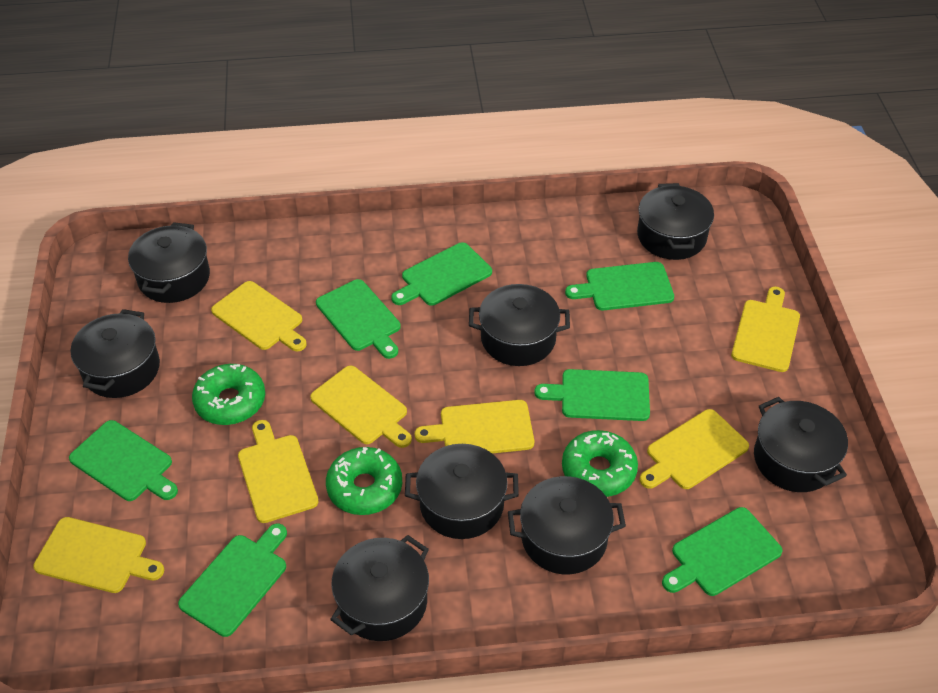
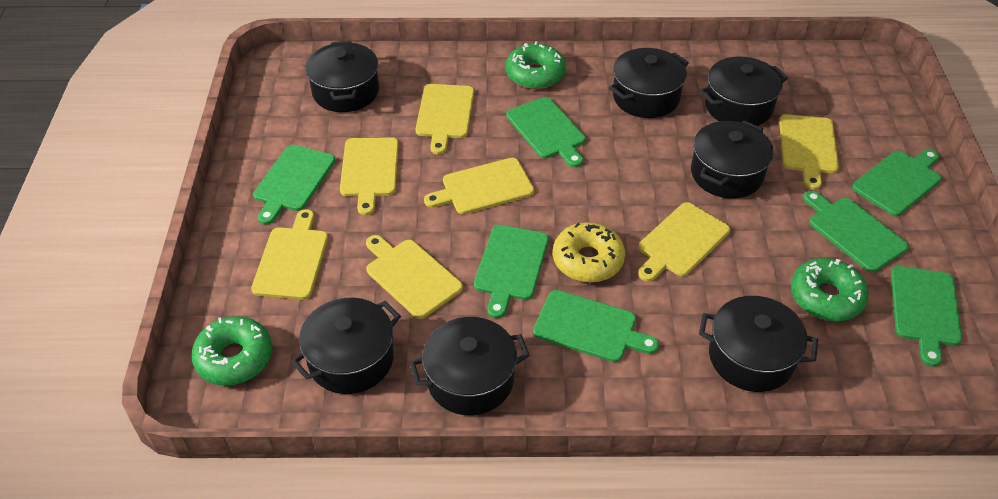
black pot: 8 -> 7
yellow donut: 0 -> 1

